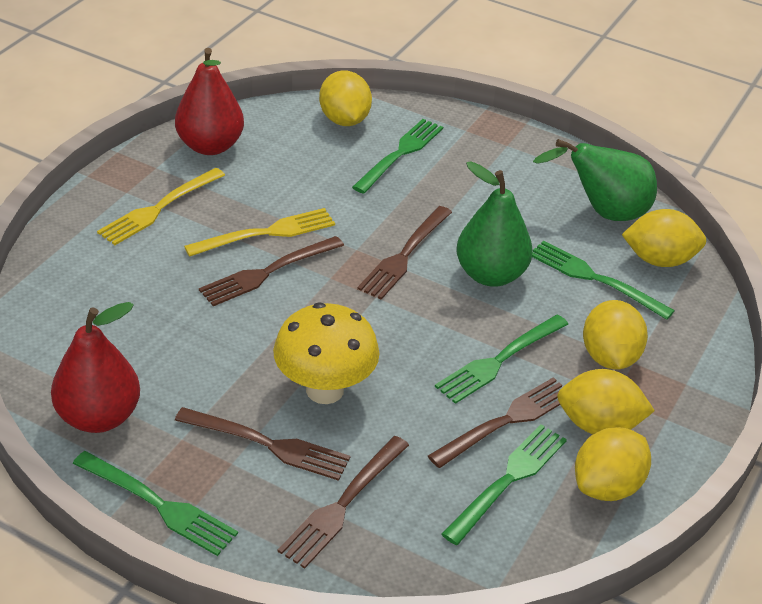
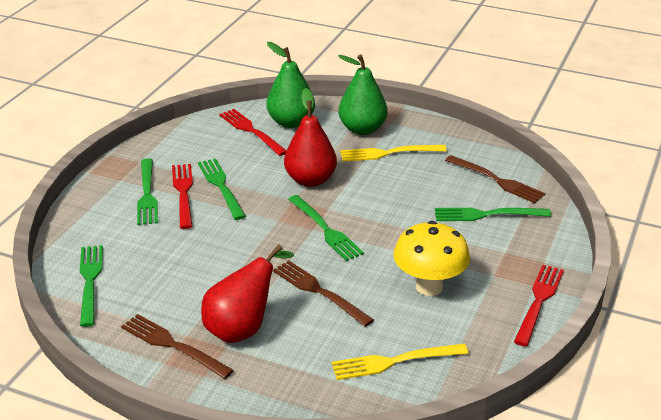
brown fork: 5 -> 3
red fork: 0 -> 3
yellow lemon: 5 -> 0

